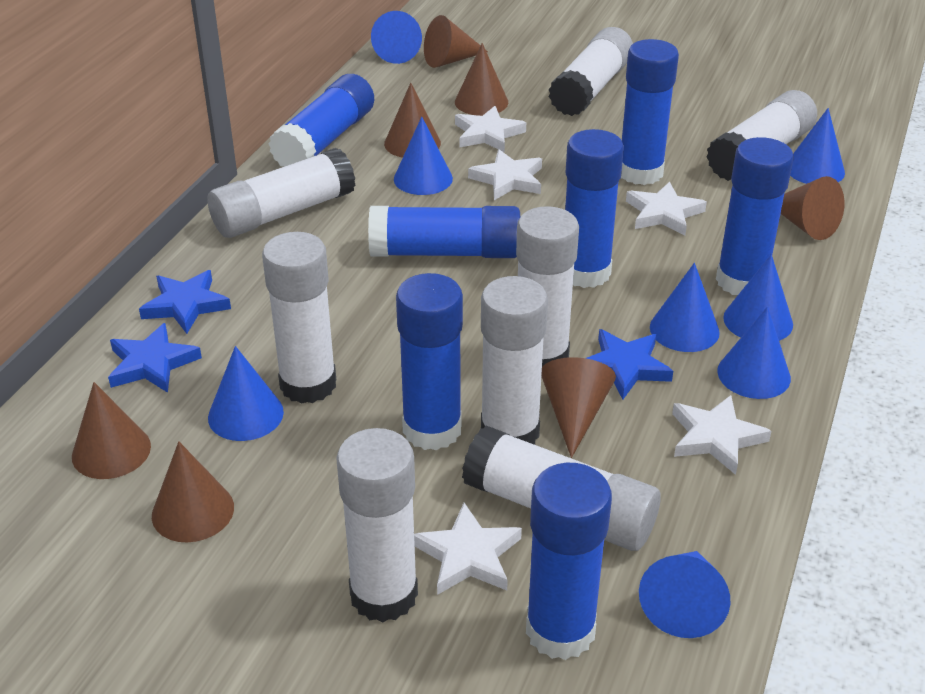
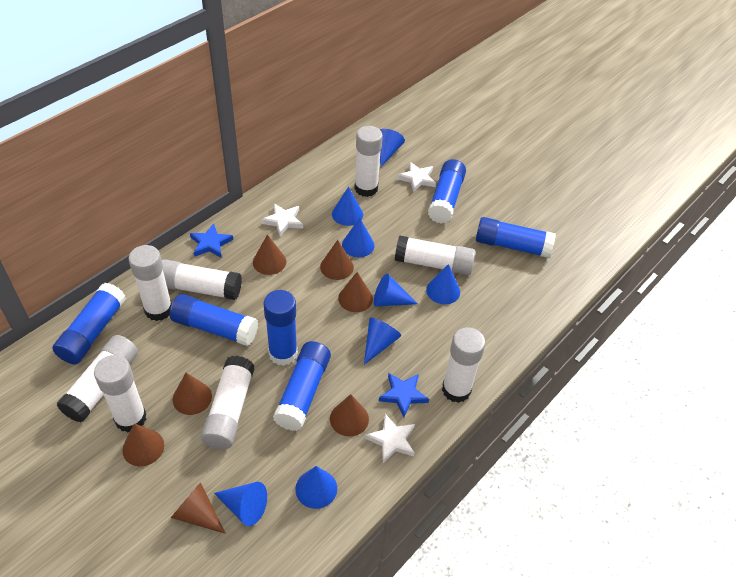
blue glue stick: 7 -> 6
blue star: 3 -> 2
white star: 5 -> 3

